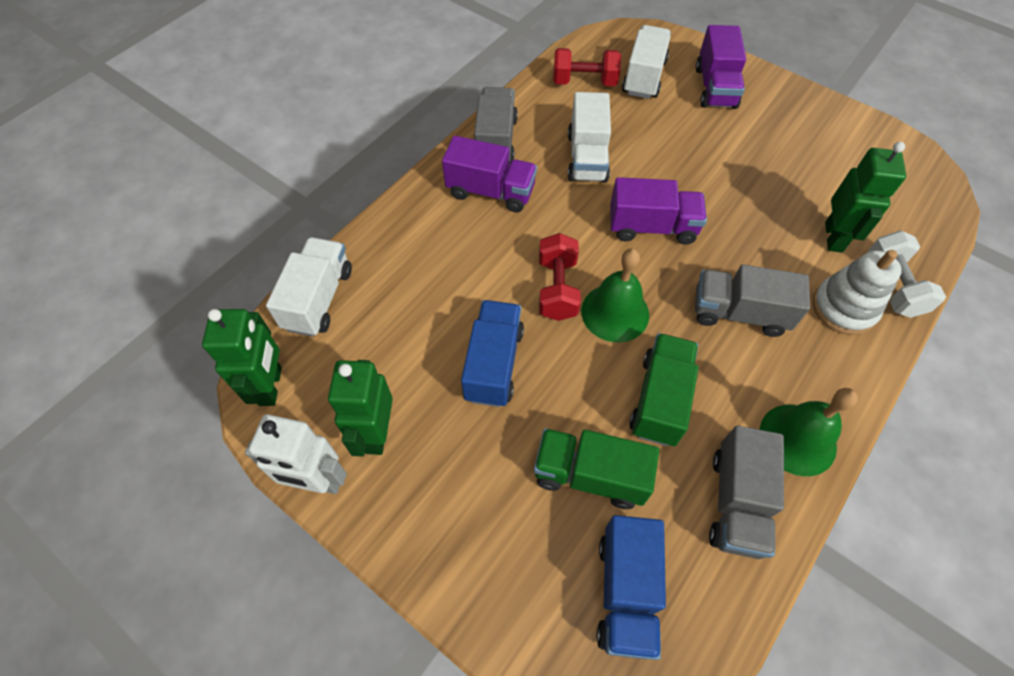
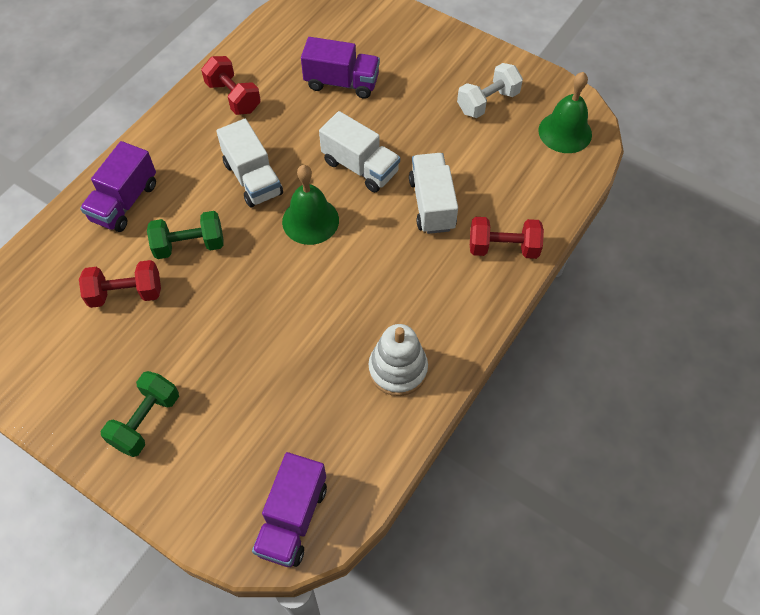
blue truck: 2 -> 0
green dumbbell: 0 -> 2
green robot: 3 -> 0
green truck: 2 -> 0
grey truck: 3 -> 0
red dumbbell: 2 -> 3
white robot: 1 -> 0

